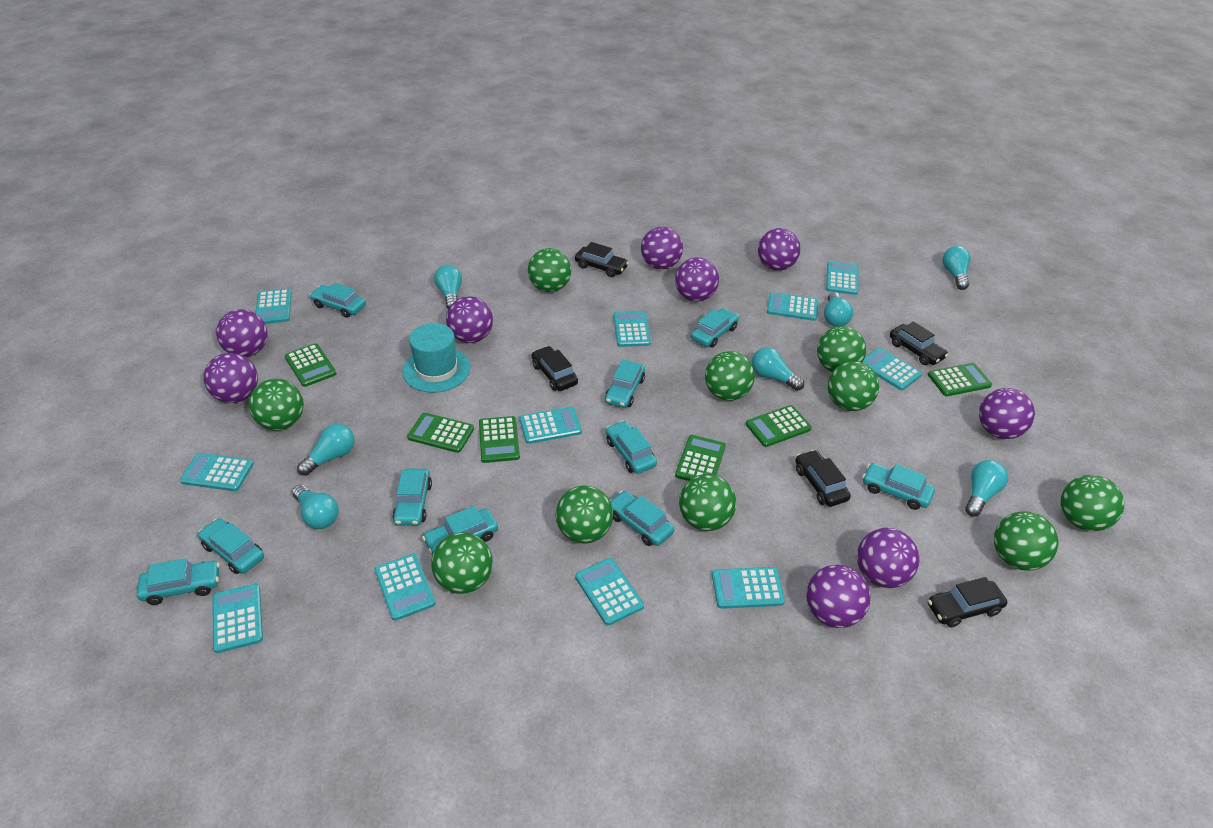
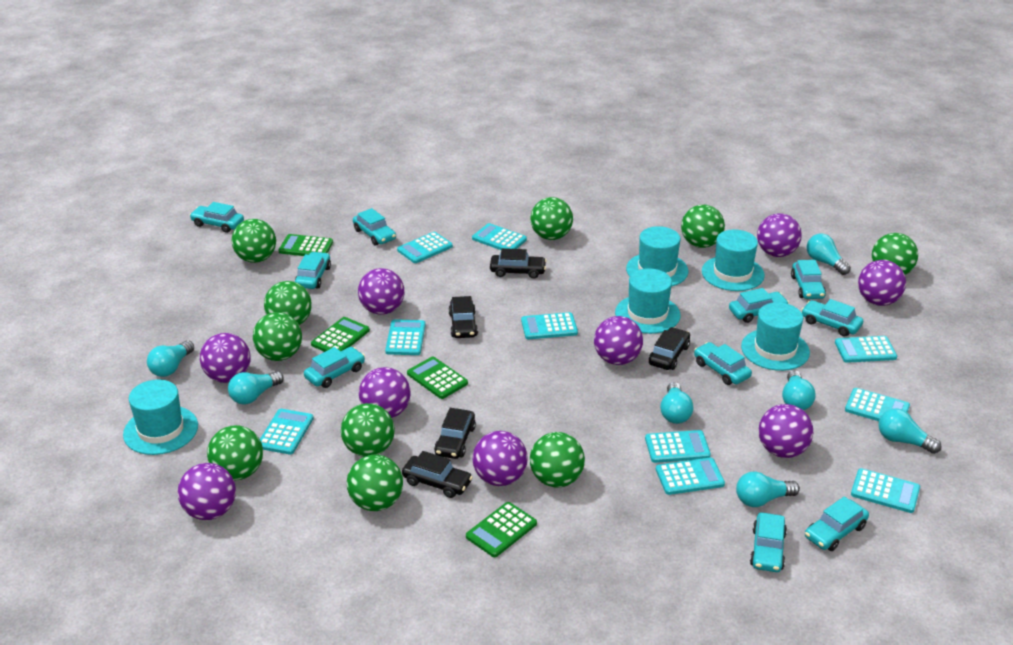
green calculator: 6 -> 4
turquoise calculator: 11 -> 10
turquoise hat: 1 -> 5

